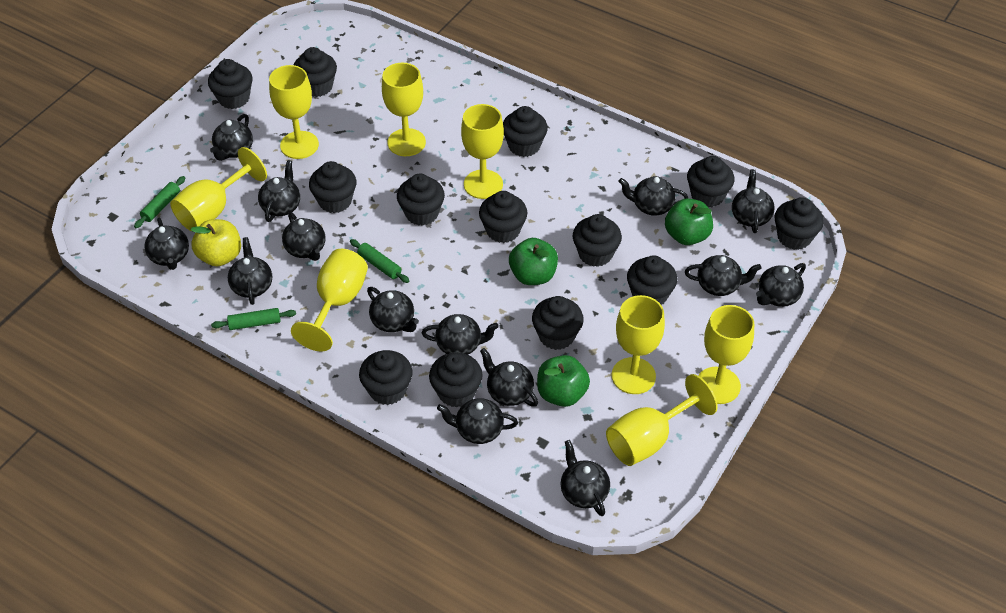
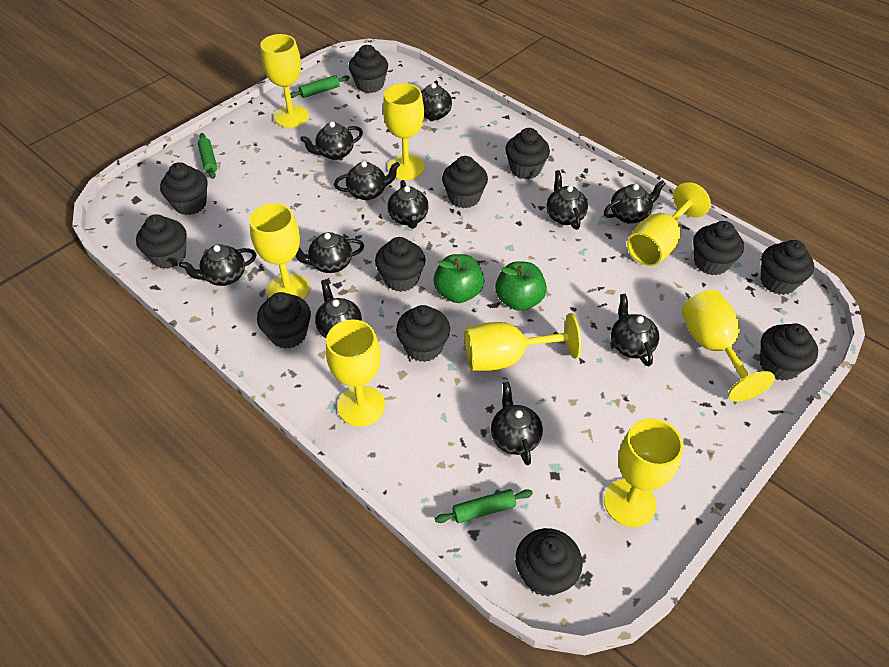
black cupcake: 13 -> 12
black teapot: 14 -> 11
green apple: 3 -> 2
yellow apple: 1 -> 0

